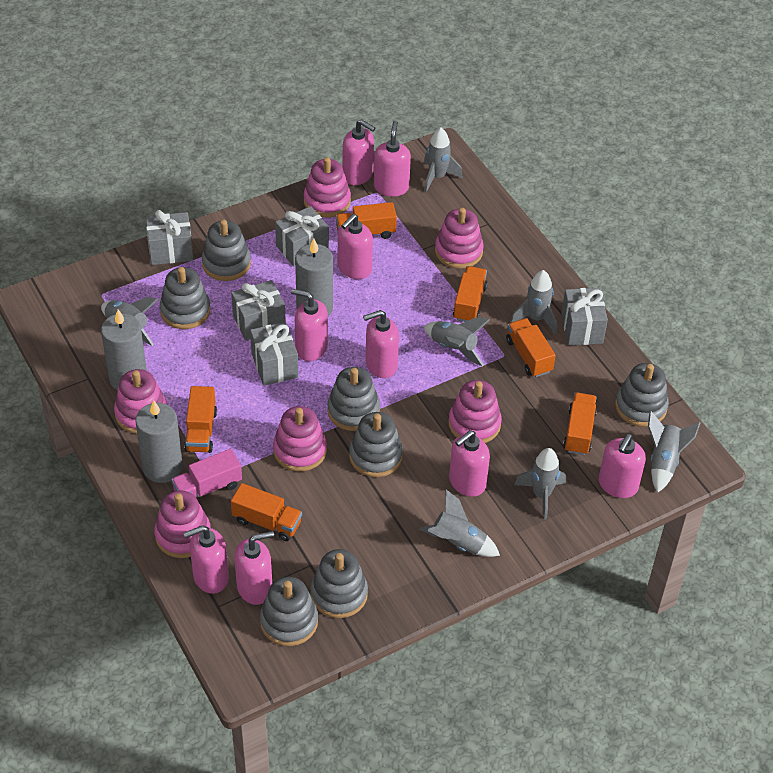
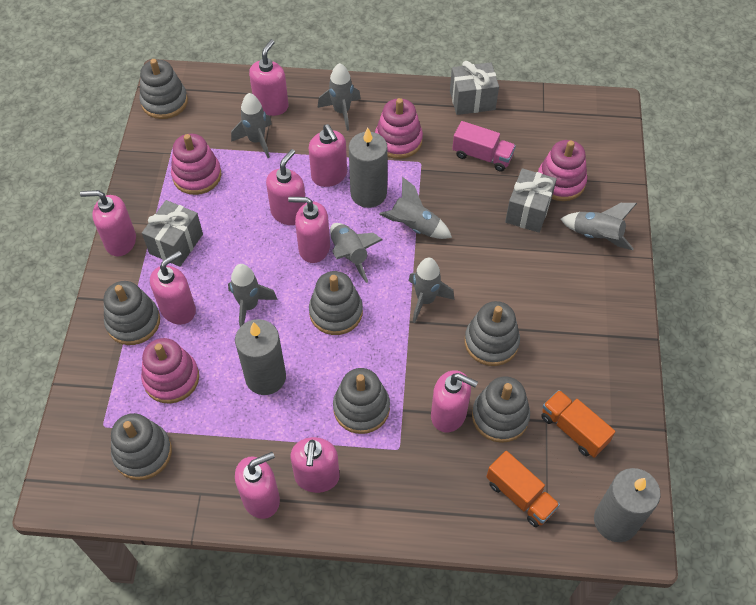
grey gift: 5 -> 3
orange truck: 6 -> 2
pink stacking toy: 6 -> 4

